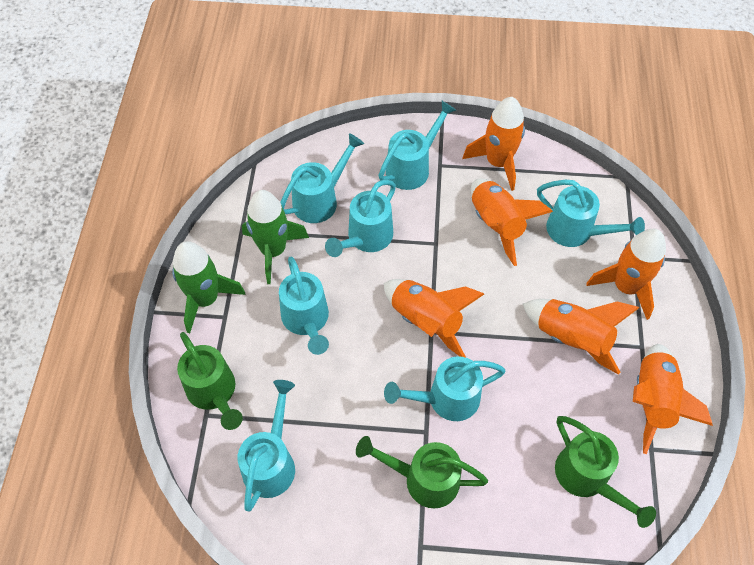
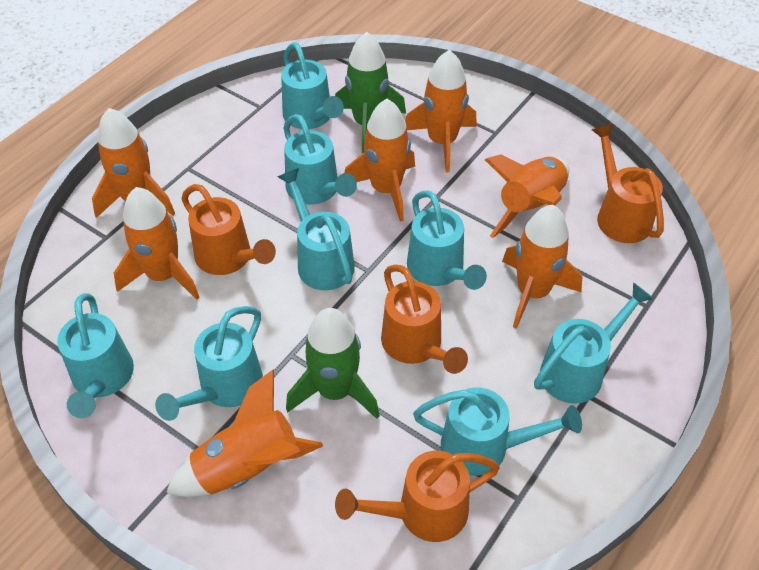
green watering can: 3 -> 0
orange rocket: 6 -> 7
orange watering can: 0 -> 4
turquoise watering can: 7 -> 8

